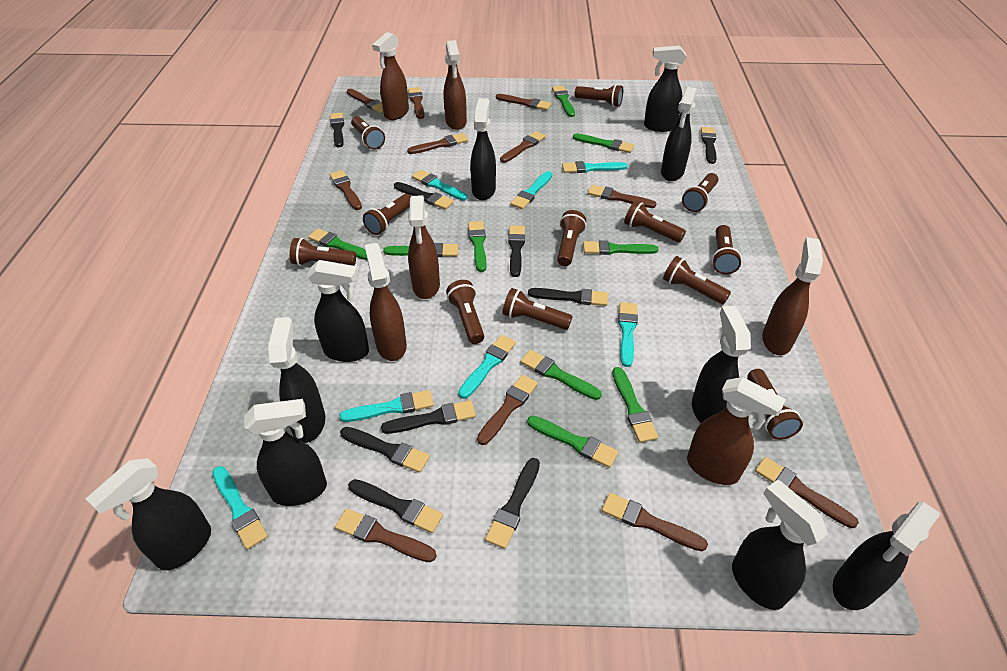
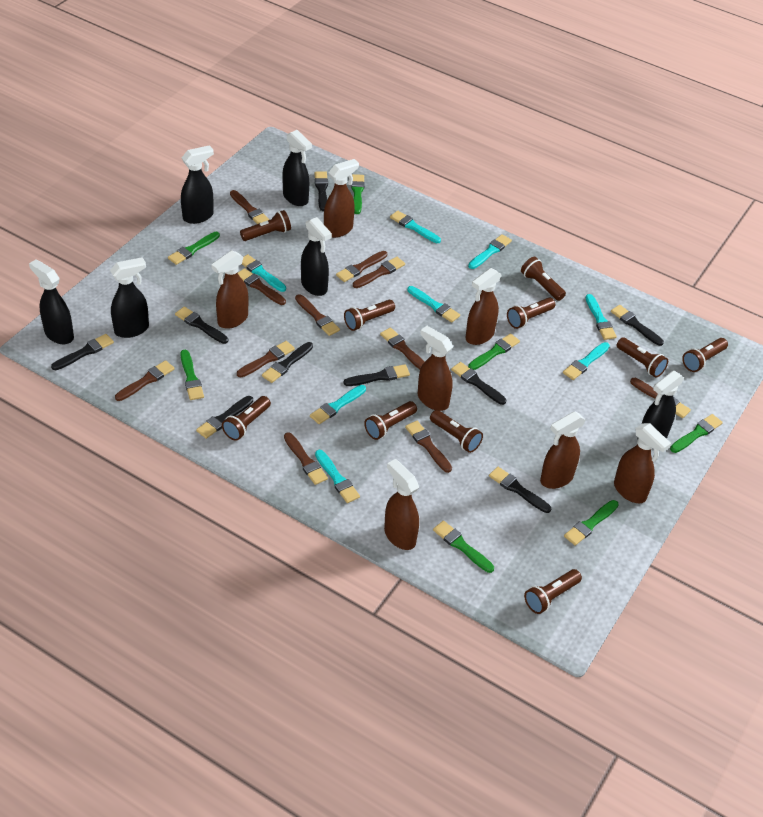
black spray bottle: 10 -> 6
brown flashlight: 12 -> 10
brown spray bottle: 6 -> 7
green brush: 9 -> 7
turquoise brush: 7 -> 8

